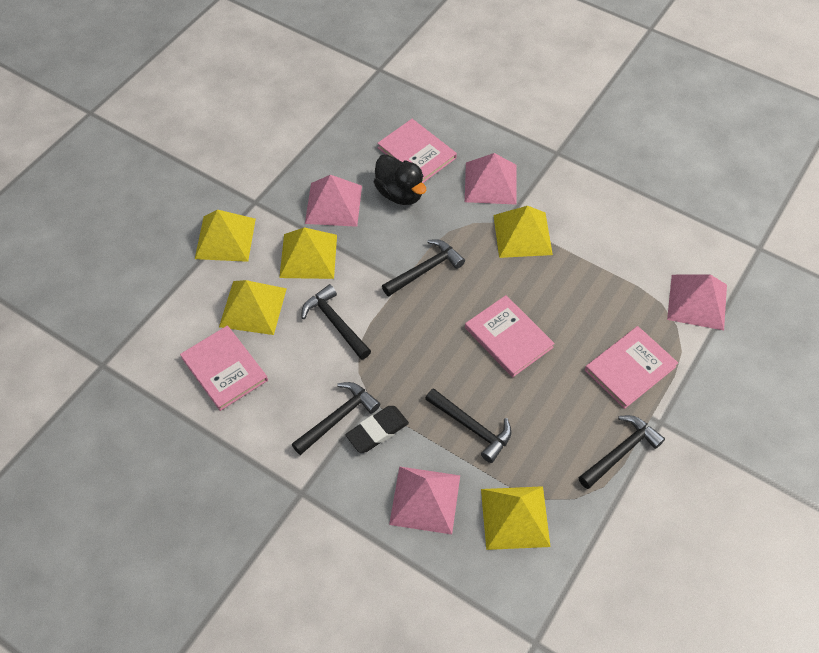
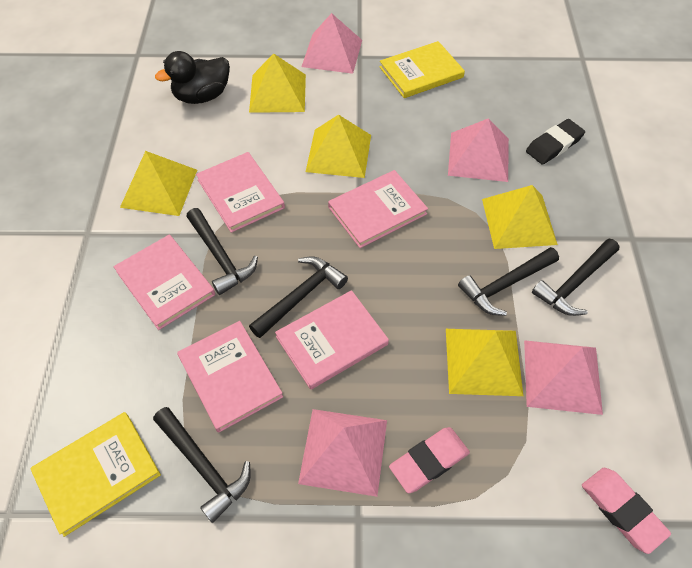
pink book: 4 -> 5
pink eraser: 0 -> 2
yellow book: 0 -> 2

